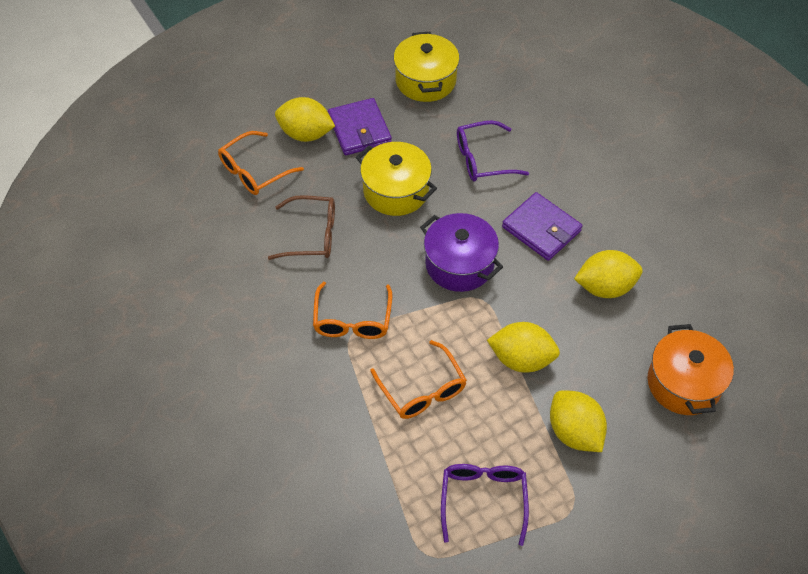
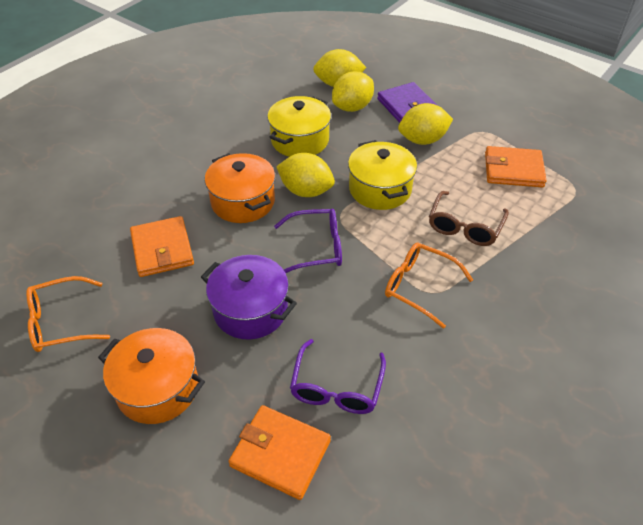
orange glasses: 3 -> 2
orange pot: 1 -> 2
orange wallet: 0 -> 3
purple wallet: 2 -> 1

